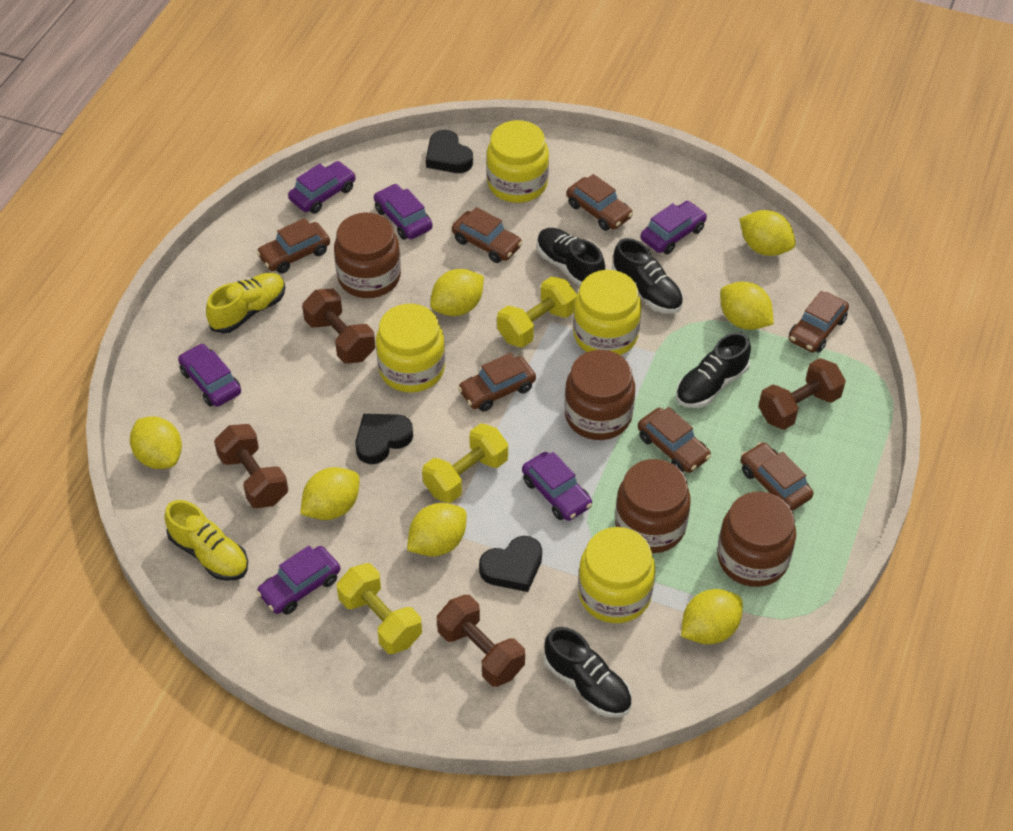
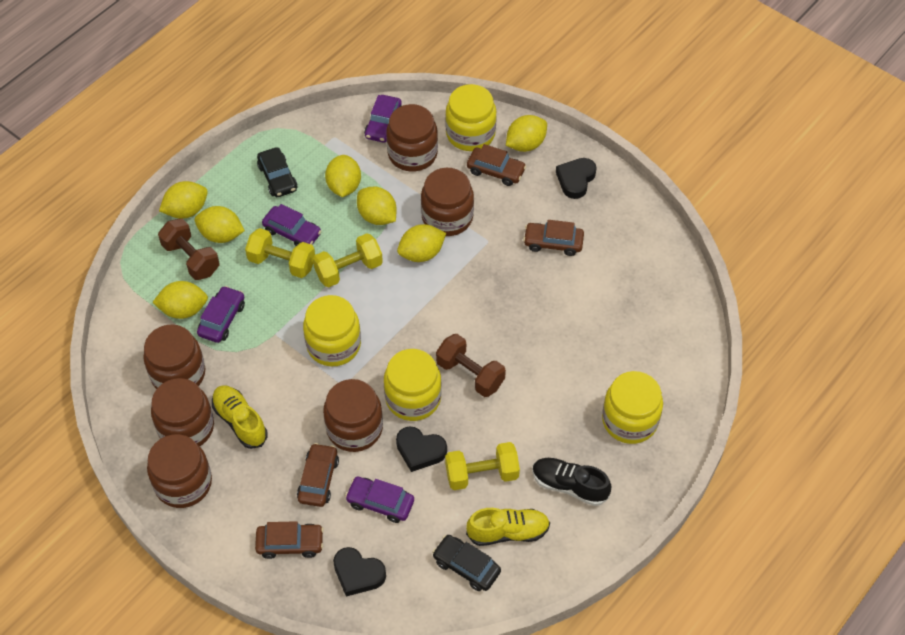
black car: 0 -> 2
black shoe: 4 -> 1
brown car: 7 -> 4
brown dumbbell: 4 -> 2
brown jar: 4 -> 6
purple car: 6 -> 4

